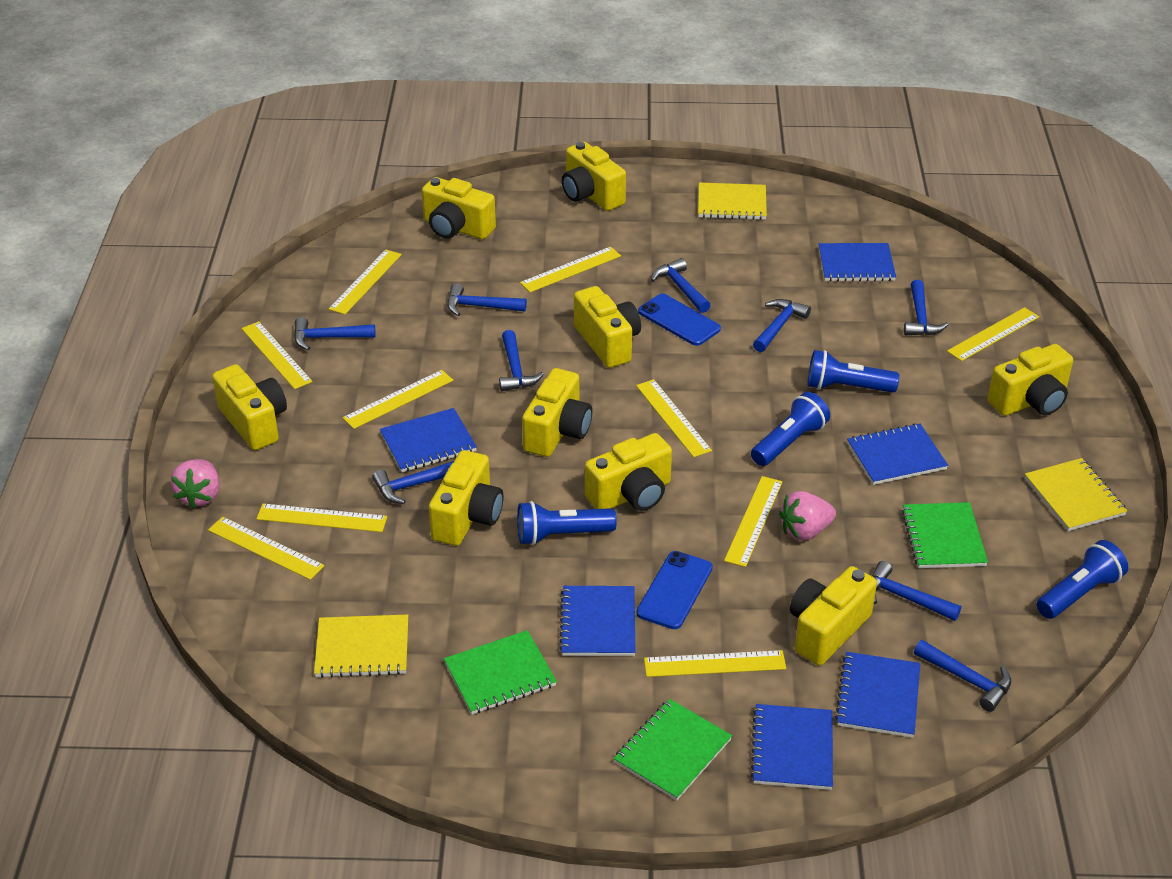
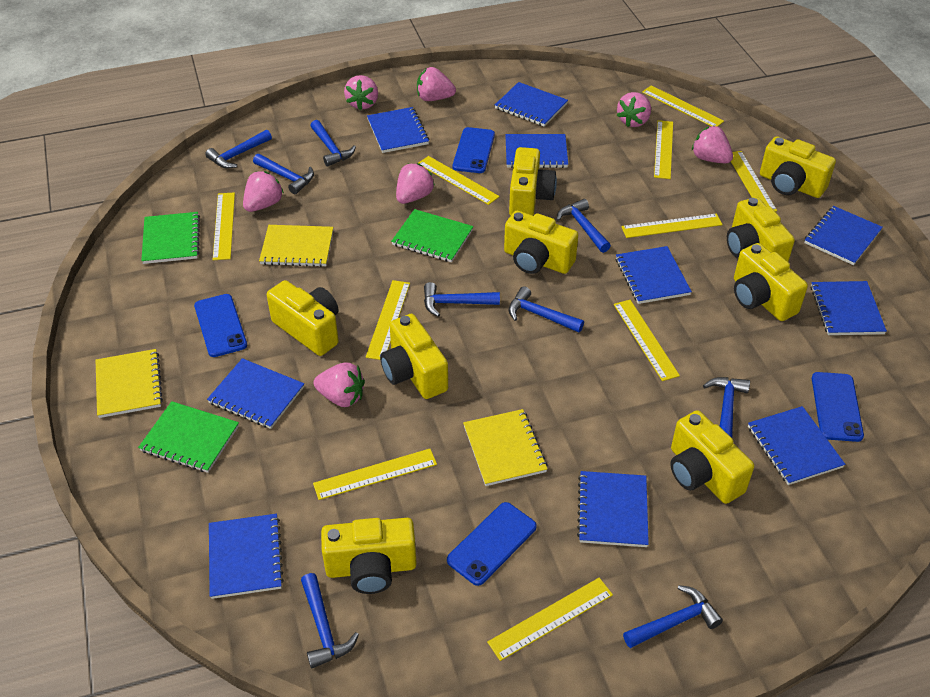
blue flashlight: 4 -> 0
blue notebook: 6 -> 10
blue phone: 2 -> 4
pink strawberry: 2 -> 7

